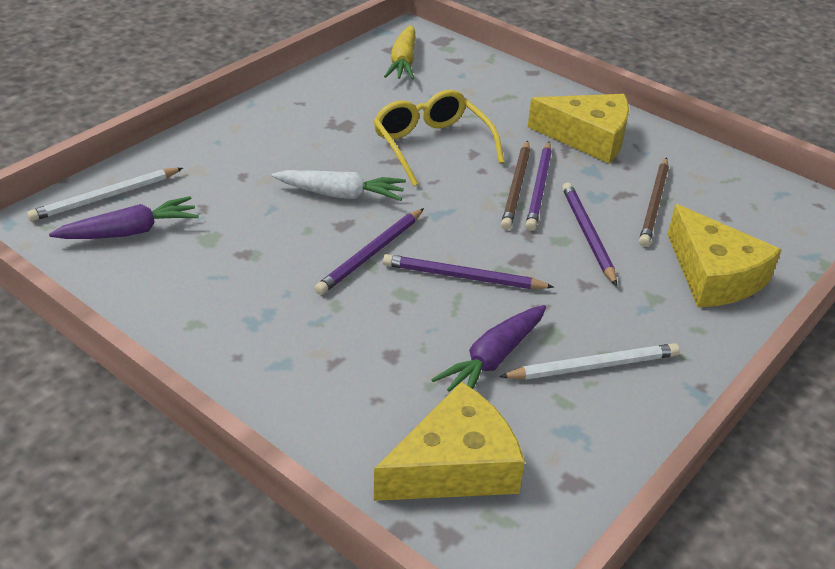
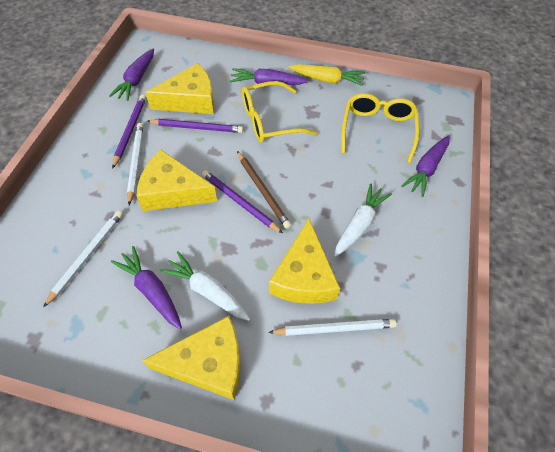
brown pencil: 2 -> 1
purple carrot: 2 -> 4
purple pencil: 4 -> 3
white carrot: 1 -> 2
white pencil: 2 -> 3
yellow cheese: 3 -> 4
yellow glasses: 1 -> 2

